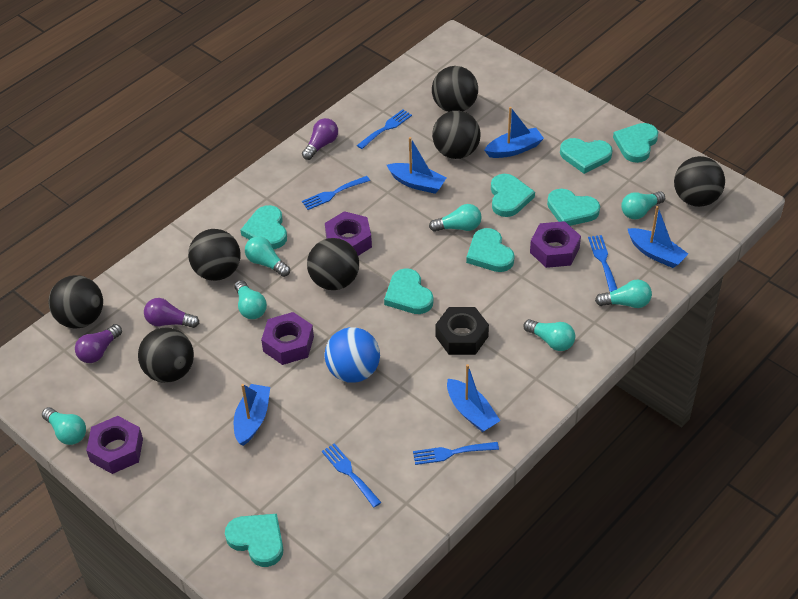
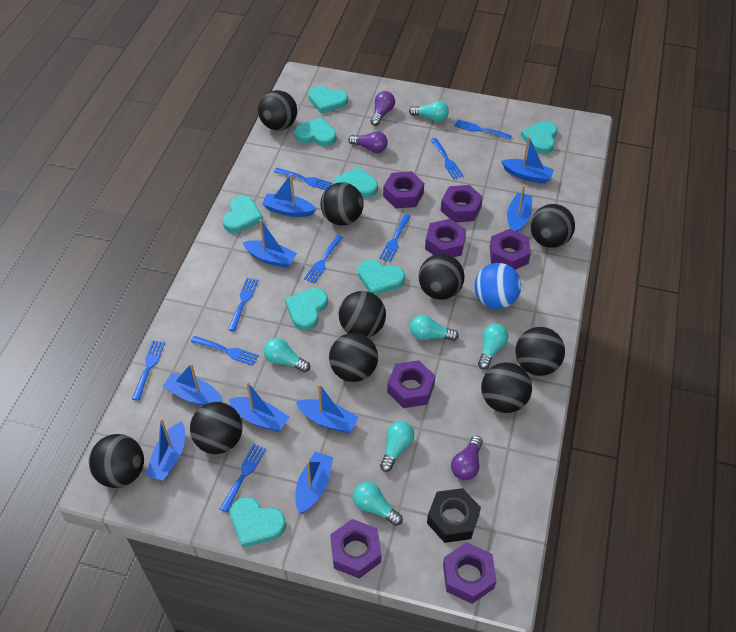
black ball: 7 -> 10
blue boat: 5 -> 9
blue fork: 5 -> 9
purple nut: 4 -> 7
turquoise light bulb: 7 -> 6

